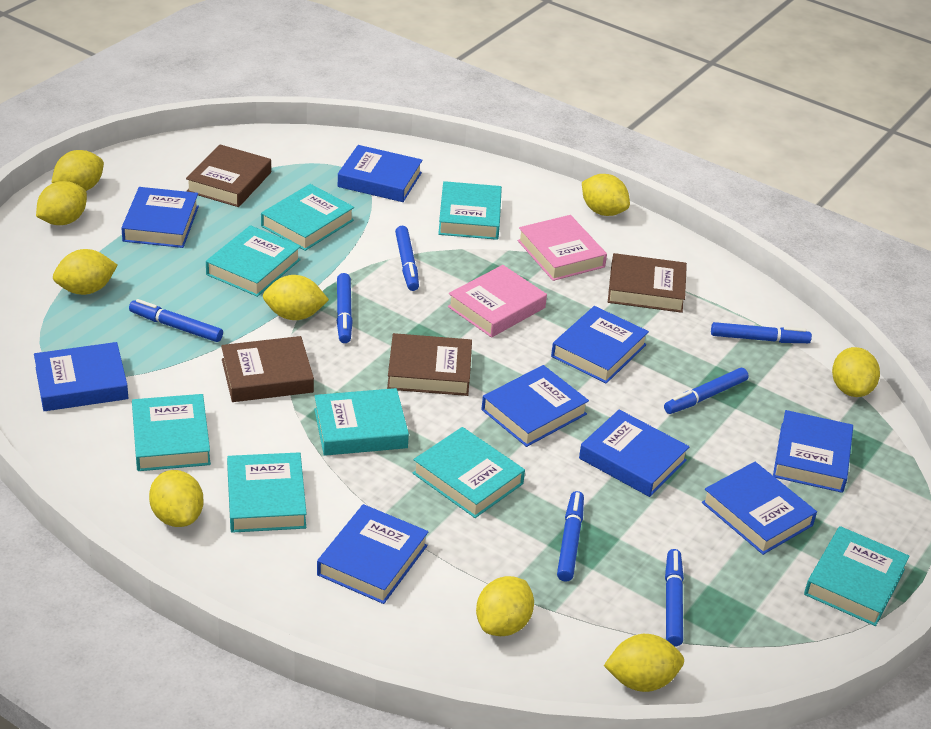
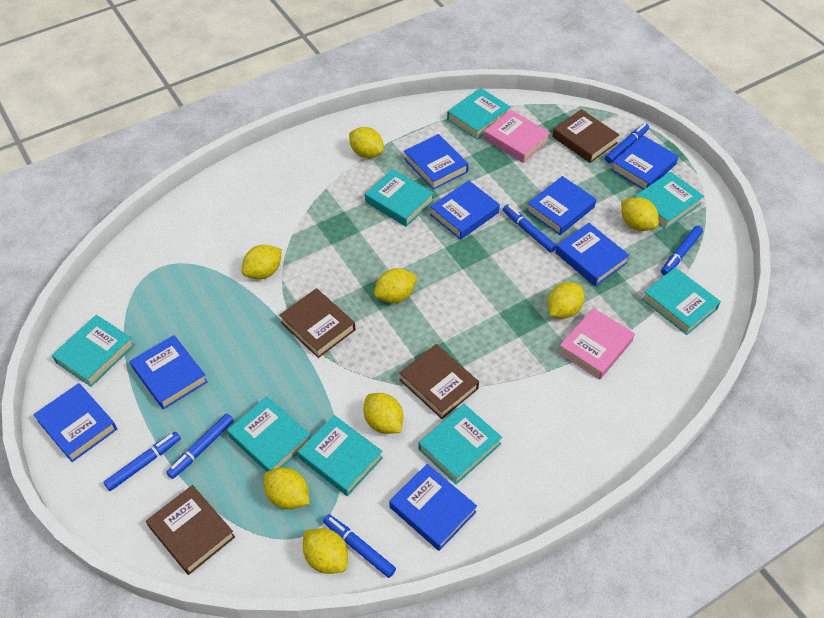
blue book: 9 -> 8
blue marker: 7 -> 6
yellow lemon: 9 -> 8

